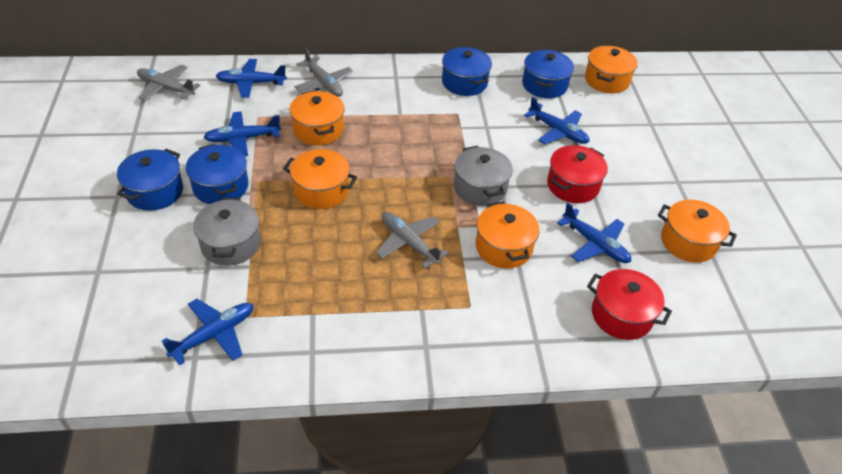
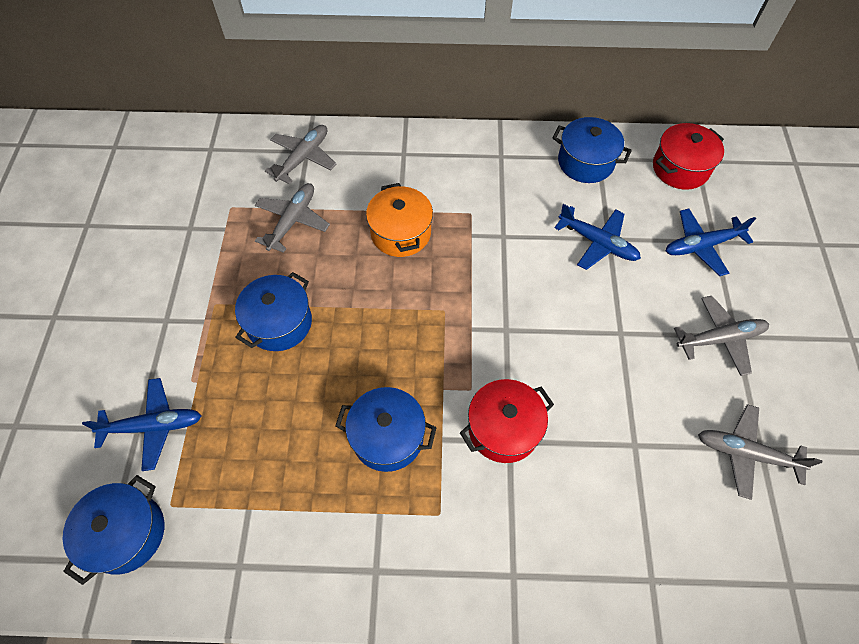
blue plane: 5 -> 3
grey plane: 3 -> 4
grey pot: 2 -> 0
orange pot: 5 -> 1

